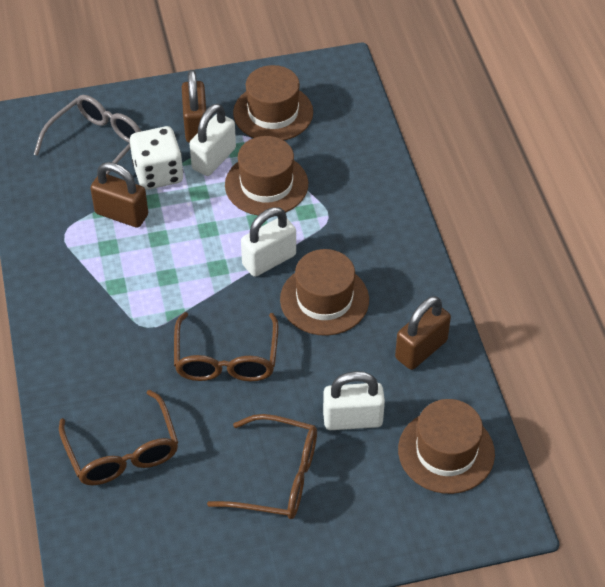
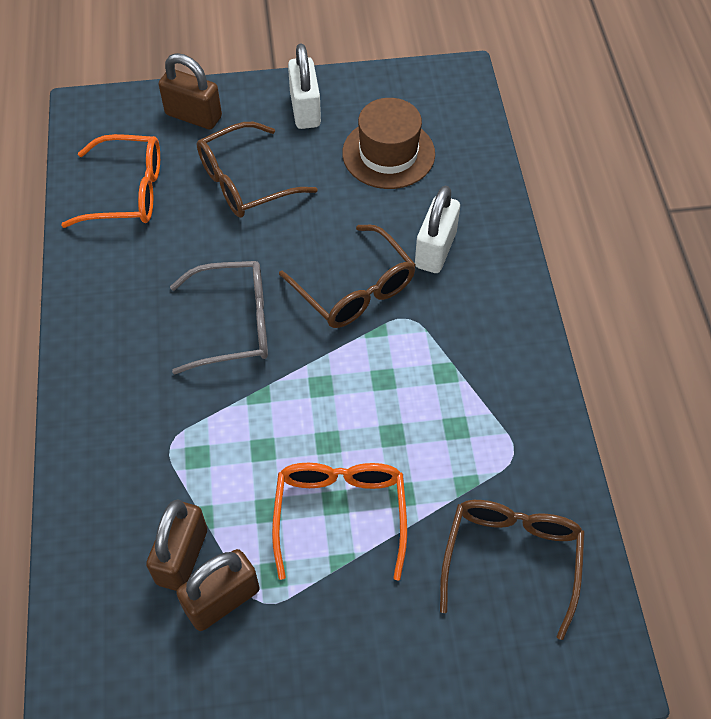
brown hat: 4 -> 1
orange glasses: 0 -> 2
white dice: 1 -> 0
white padlock: 3 -> 2

